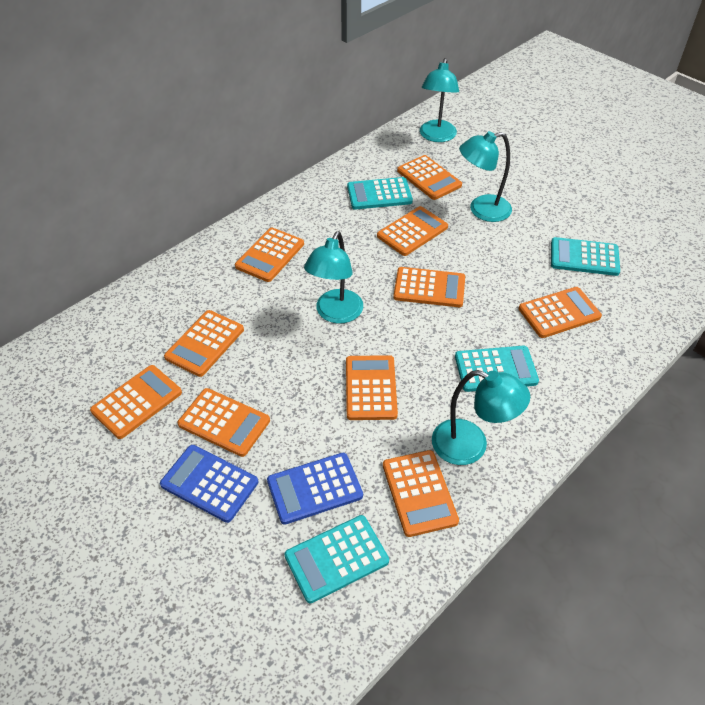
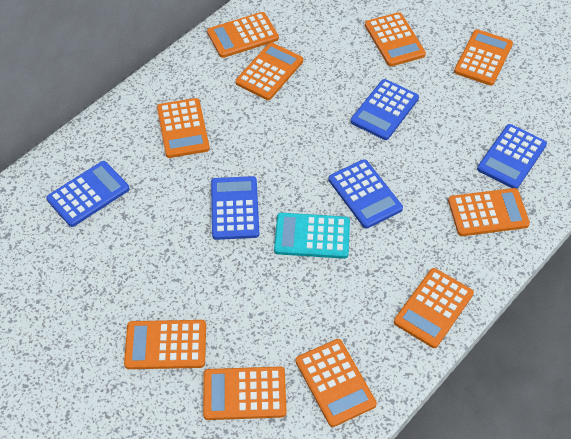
blue calculator: 2 -> 5
turquoise calculator: 4 -> 1
turquoise lamp: 4 -> 0

